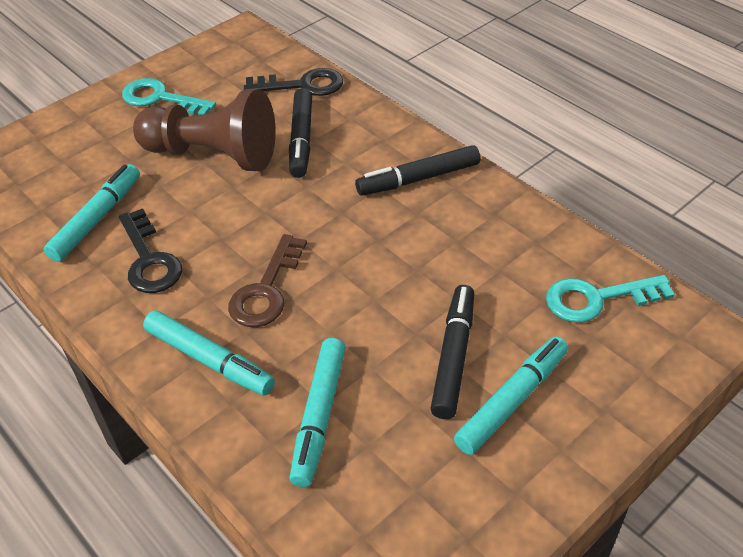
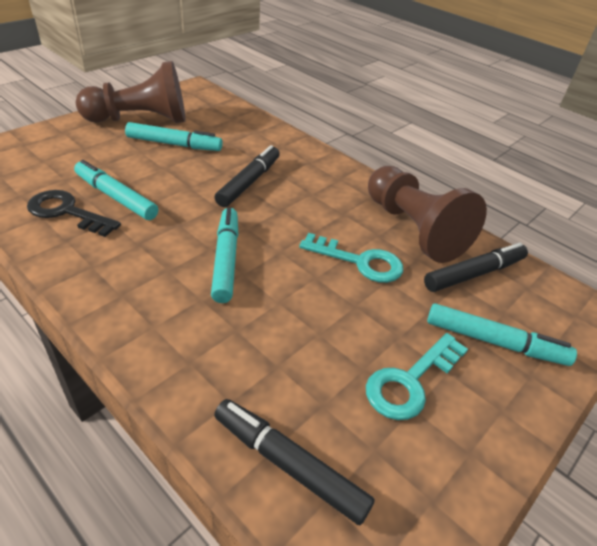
black key: 2 -> 1
brown key: 1 -> 0
brown pawn: 1 -> 2

